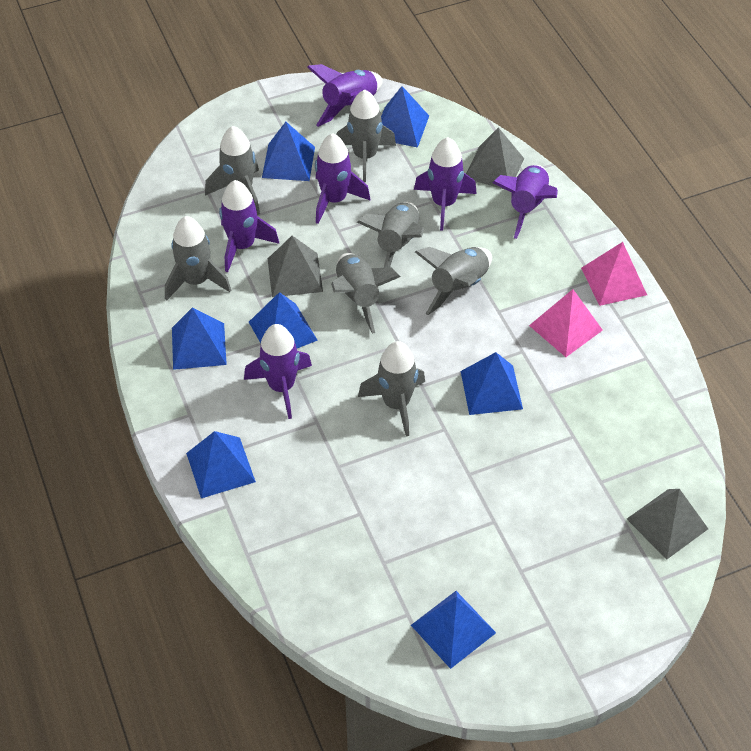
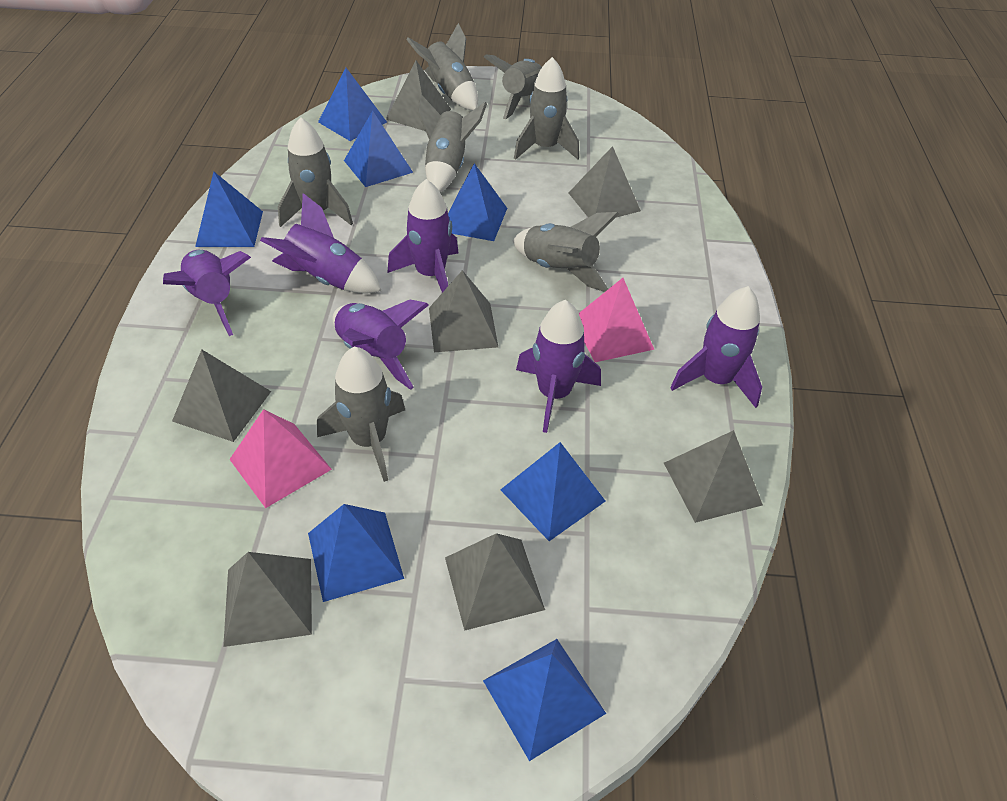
grey pyramid: 3 -> 7

